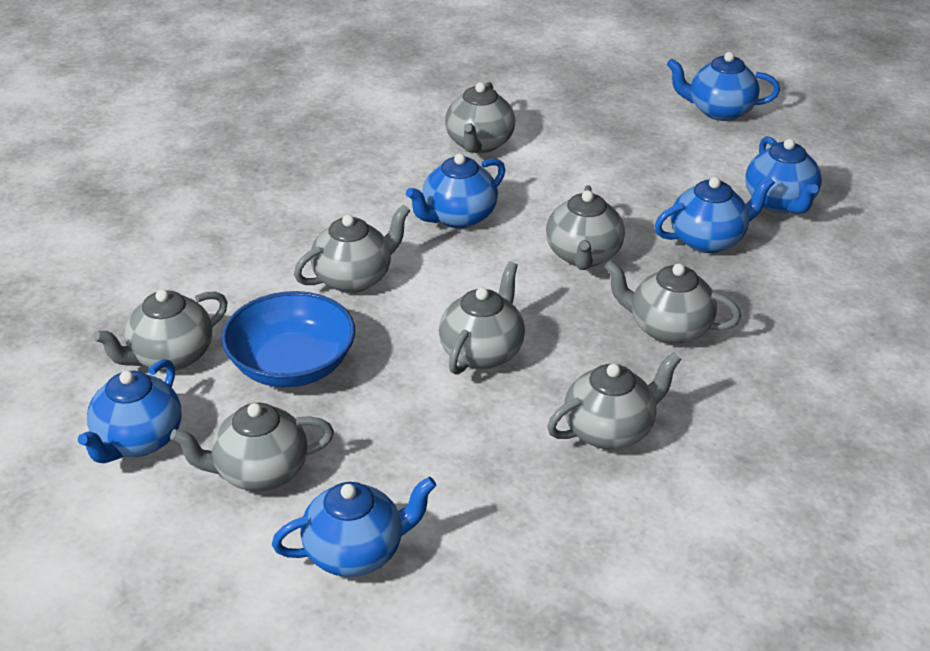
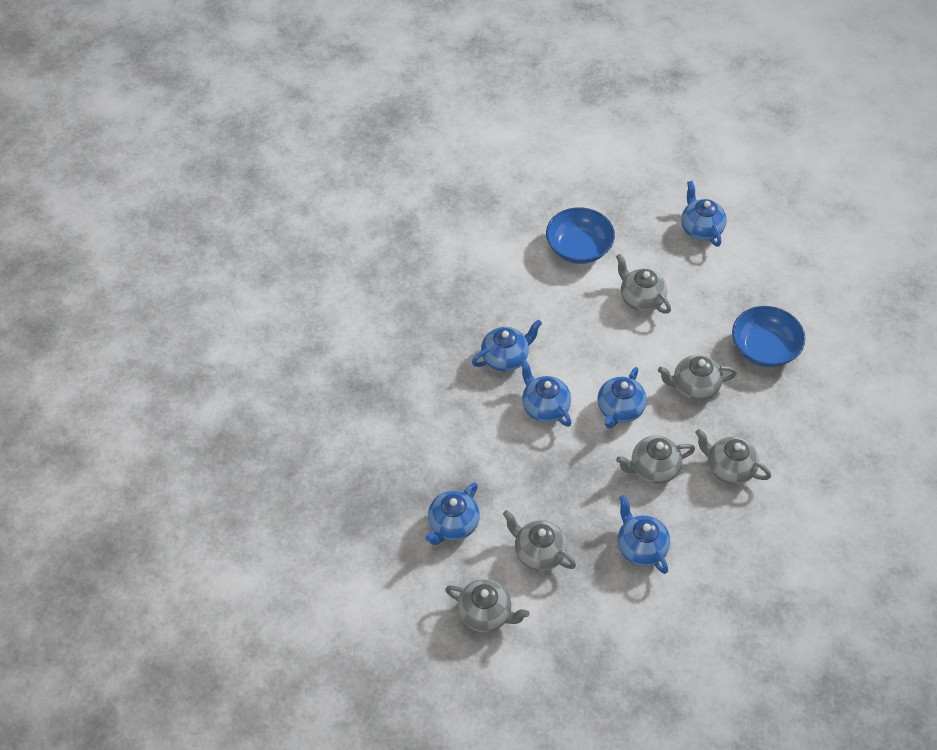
blue bowl: 1 -> 2
grey teapot: 8 -> 6

